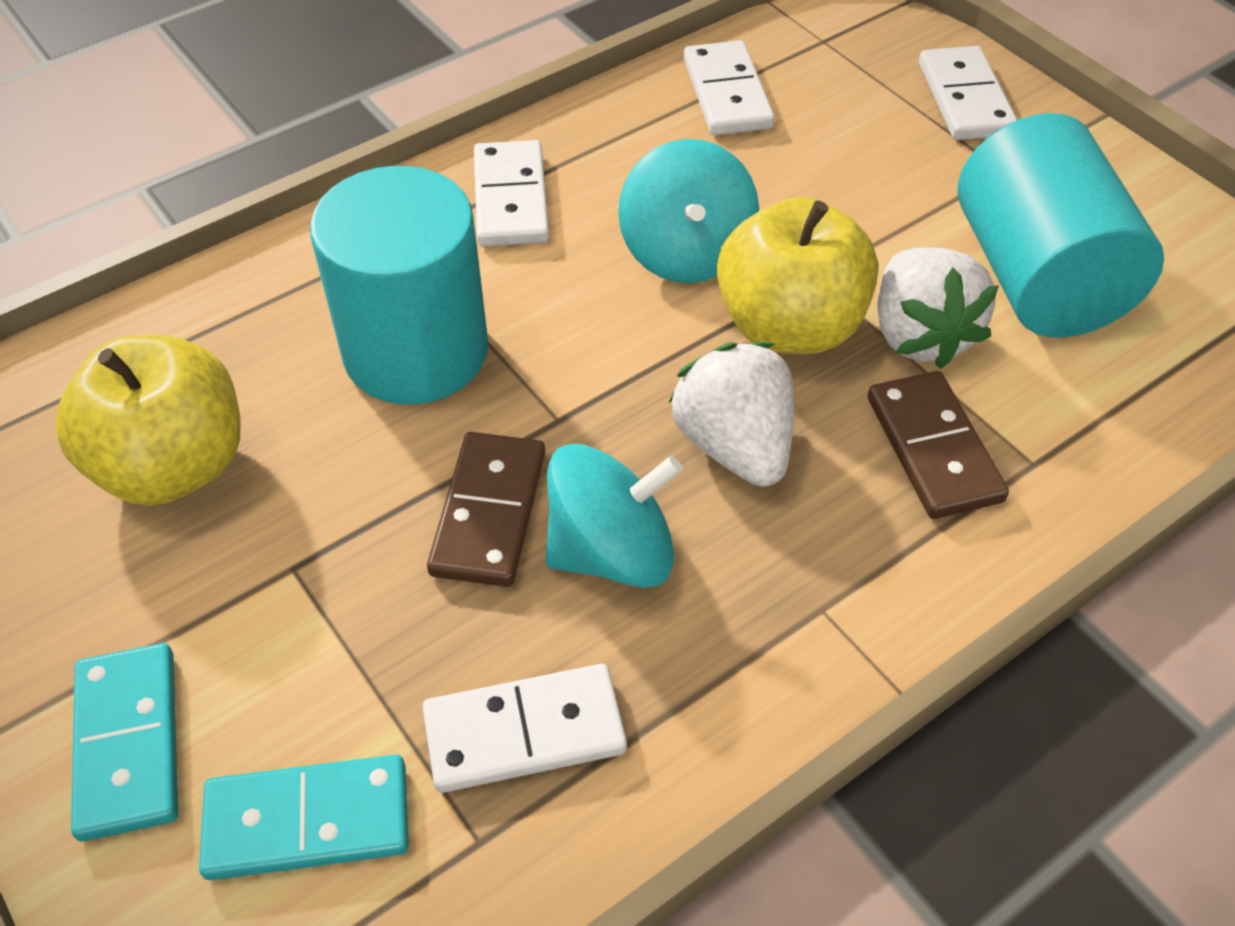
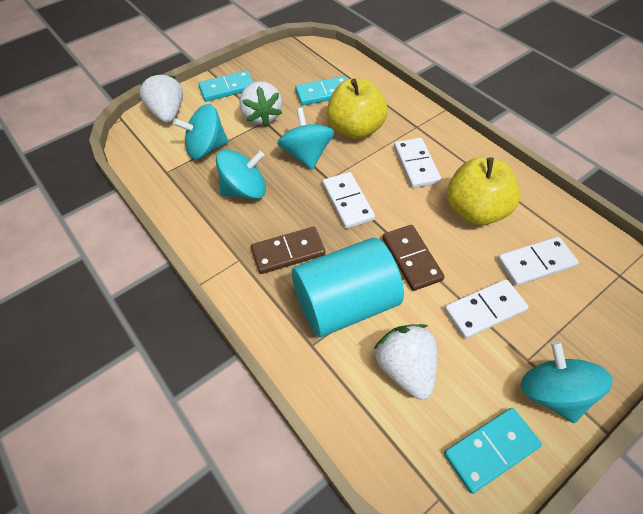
turquoise cylinder: 2 -> 1
turquoise domino: 2 -> 3
turquoise spinning top: 2 -> 4
white strawberry: 2 -> 3

